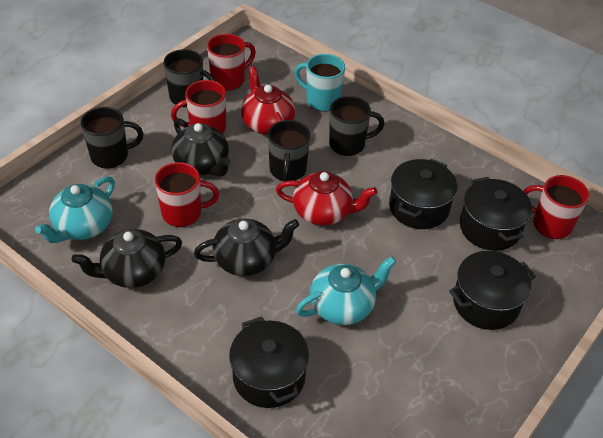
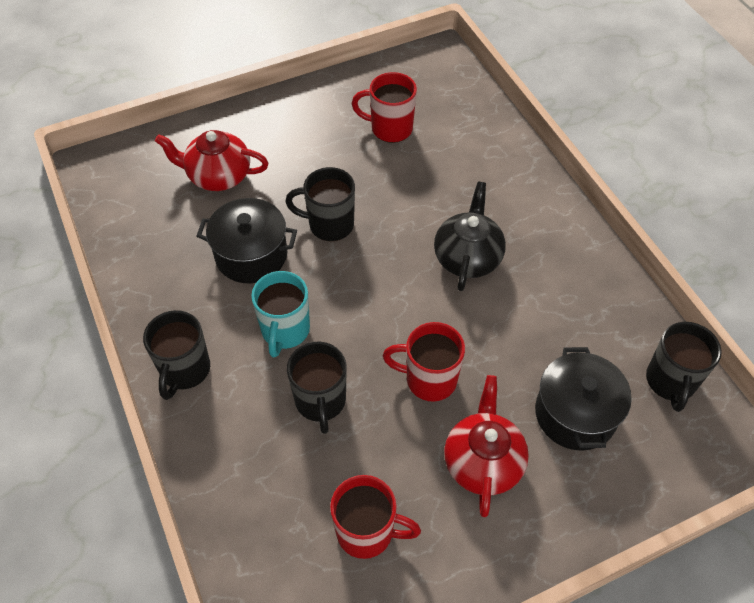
black pot: 4 -> 2
black teapot: 3 -> 1
red mug: 4 -> 3
turquoise teapot: 2 -> 0

